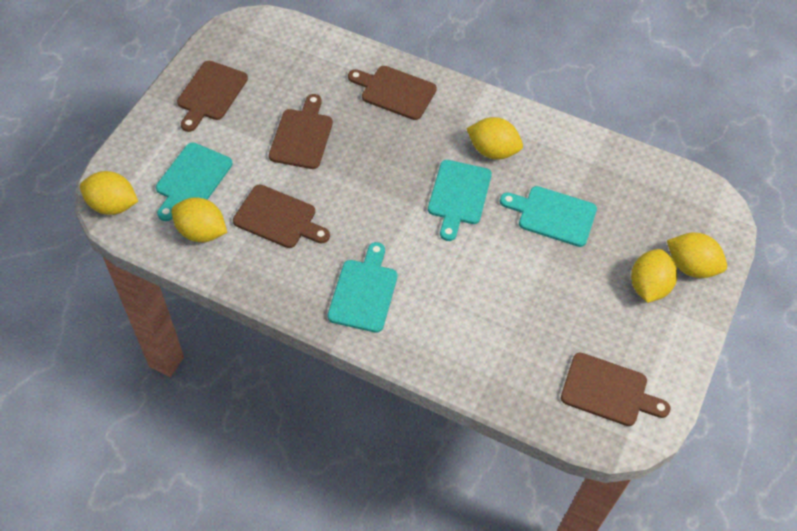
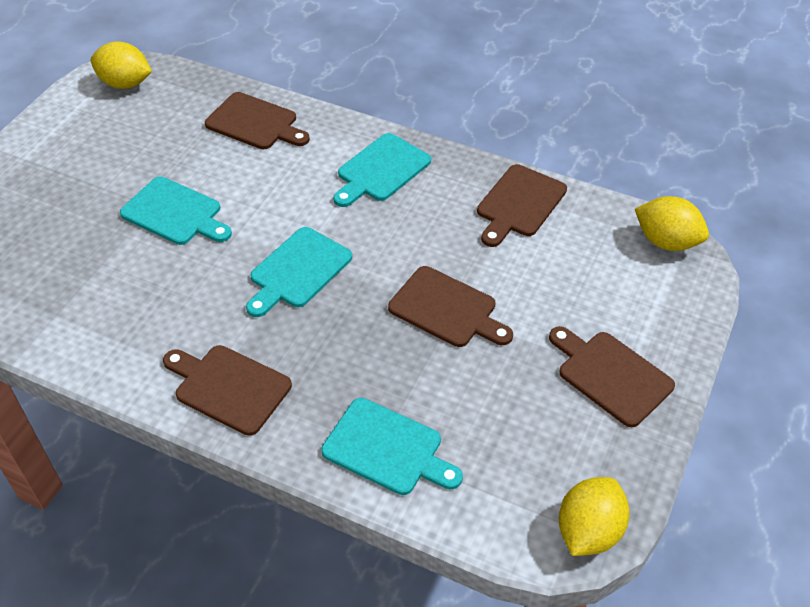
yellow lemon: 5 -> 3

